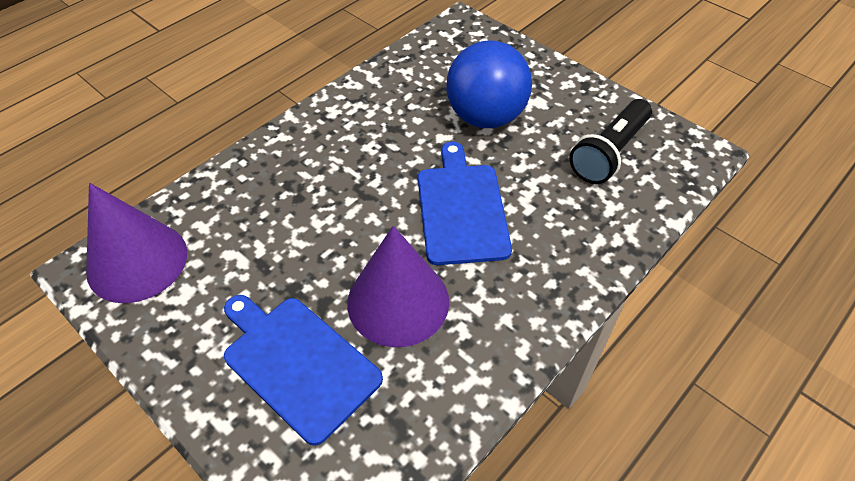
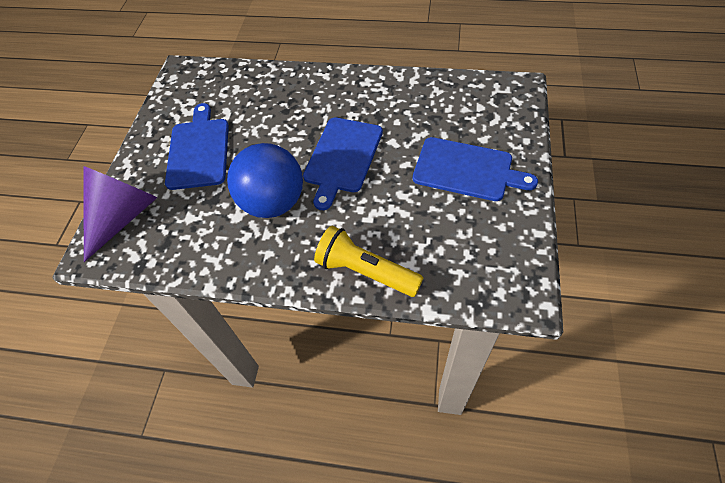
black flashlight: 1 -> 0
blue cutting board: 2 -> 3
purple cone: 2 -> 1
yellow flashlight: 0 -> 1

